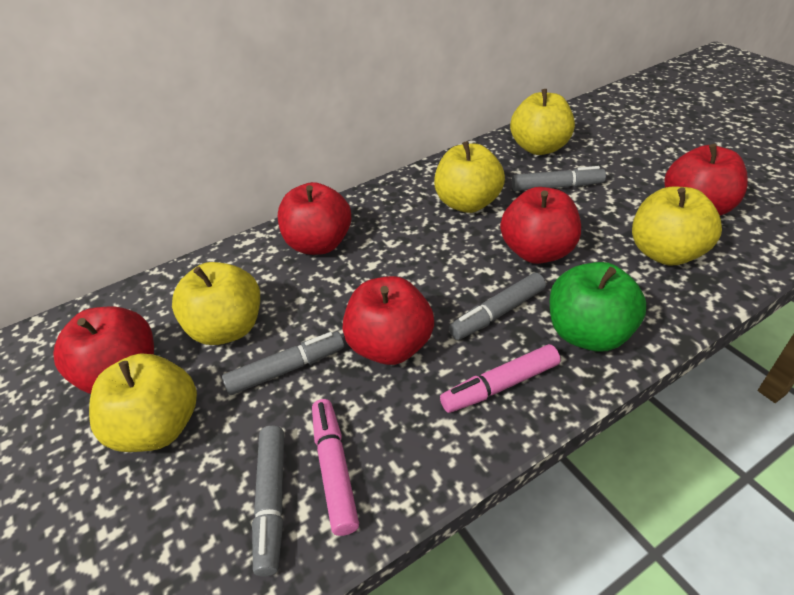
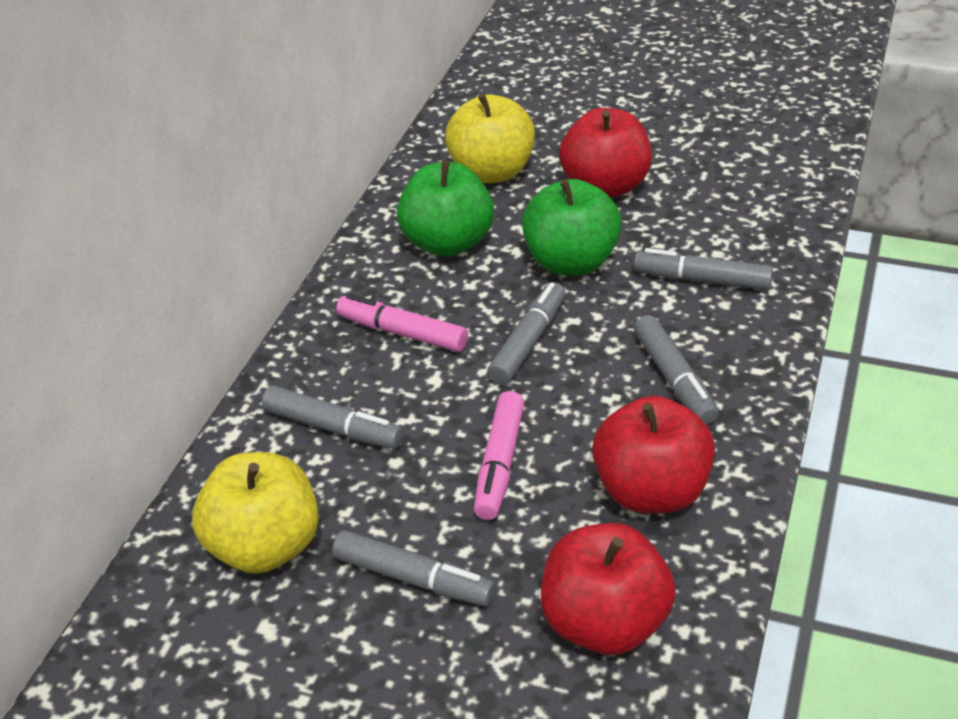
green apple: 1 -> 2
grey marker: 4 -> 5
red apple: 5 -> 3
yellow apple: 5 -> 2

